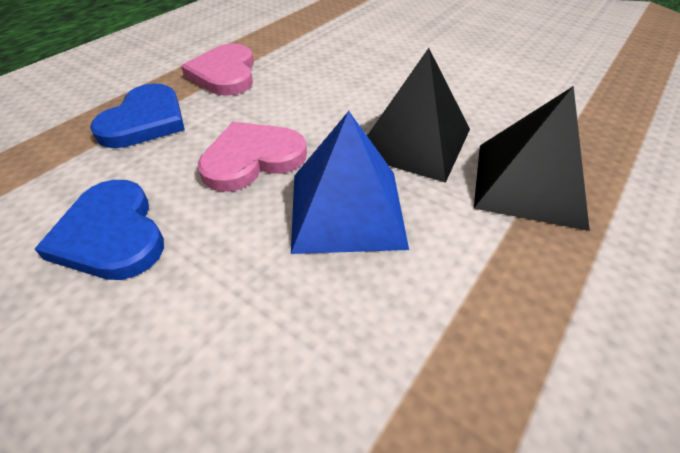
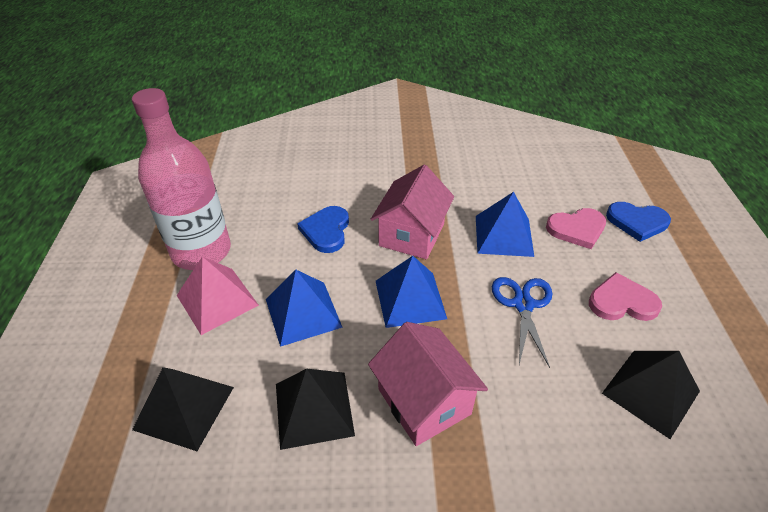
black pyramid: 2 -> 3
blue pyramid: 1 -> 3
blue scissors: 0 -> 1
pink bottle: 0 -> 1
pink house: 0 -> 2
pink pyramid: 0 -> 1

